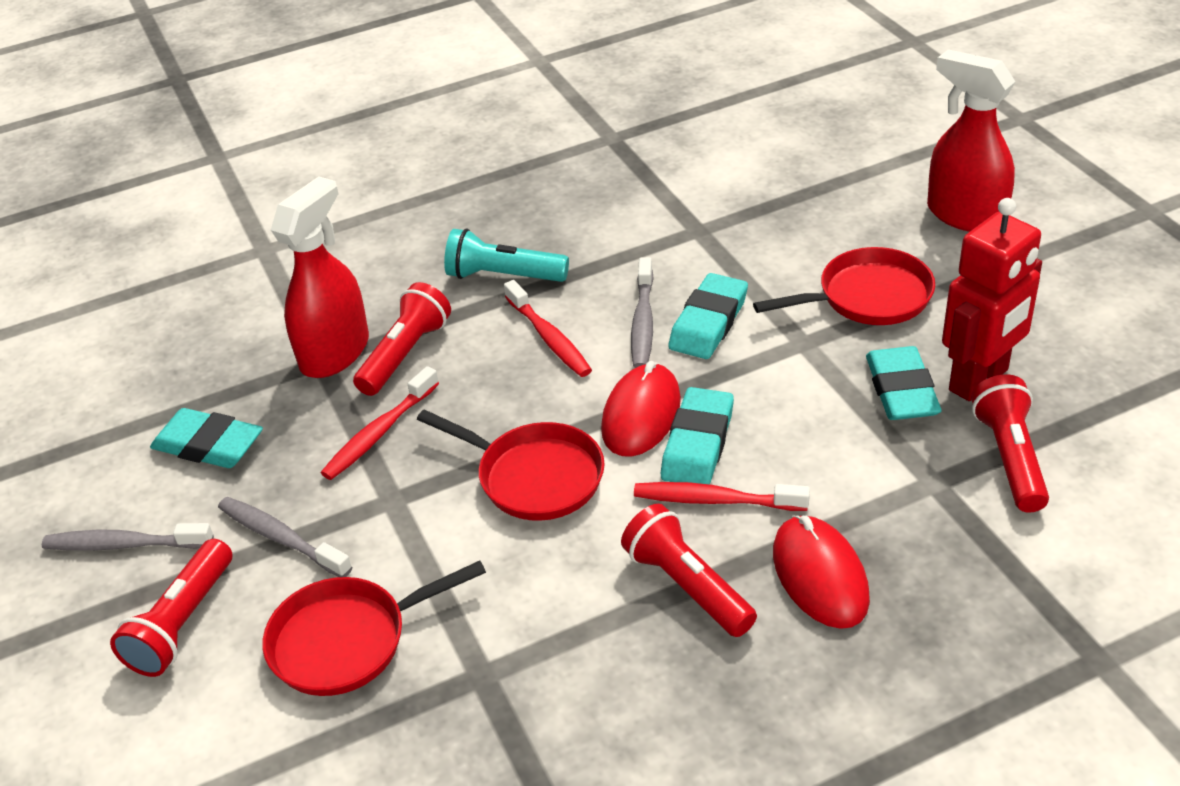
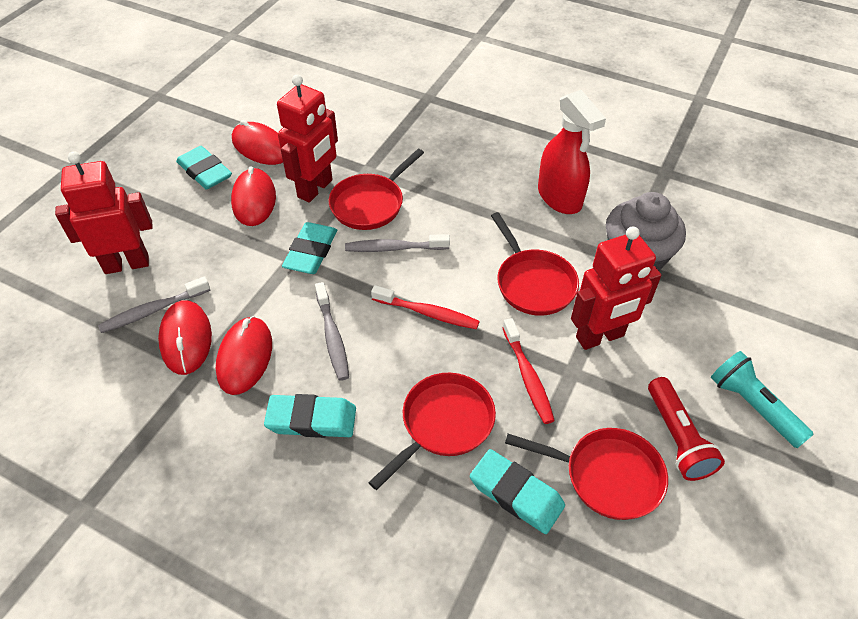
grey cupcake: 0 -> 1
red flashlight: 4 -> 1
red mouse: 2 -> 4
red pan: 3 -> 4
red robot: 1 -> 3
red spray bottle: 2 -> 1
red toothbrush: 3 -> 2

